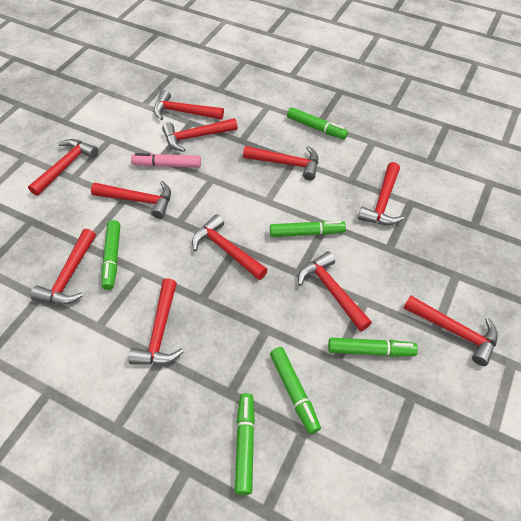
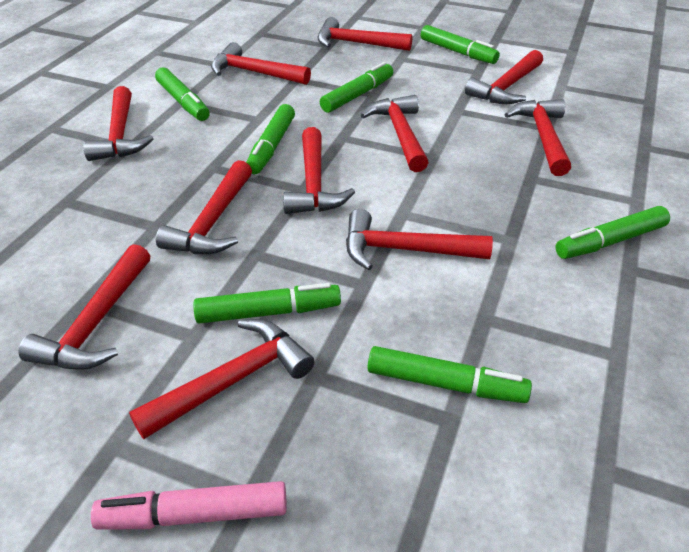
green marker: 6 -> 7

